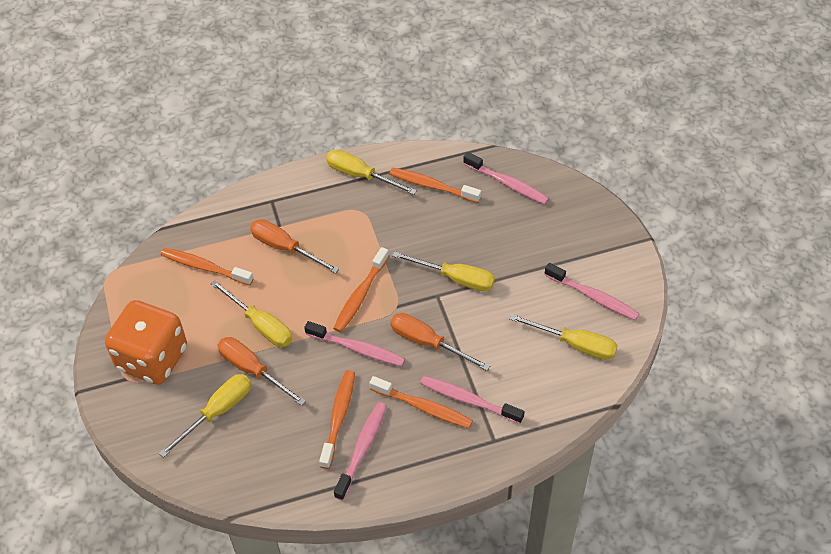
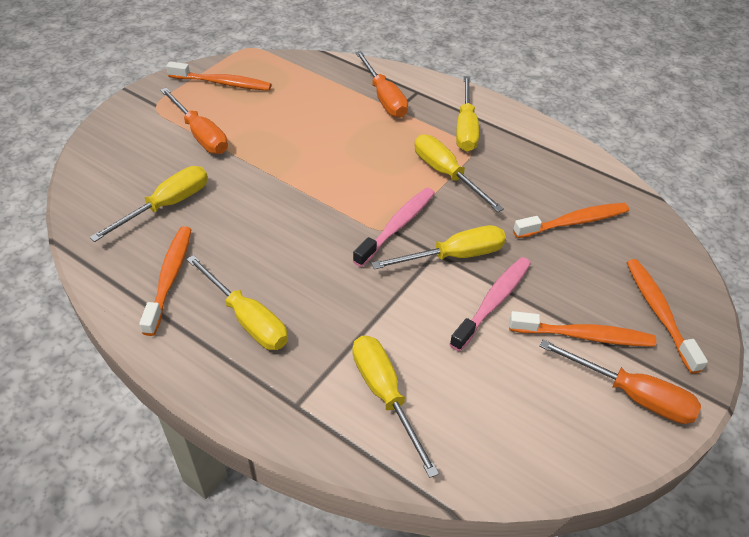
orange dice: 1 -> 0
pink toothbrush: 5 -> 2
yellow screwdriver: 5 -> 6

